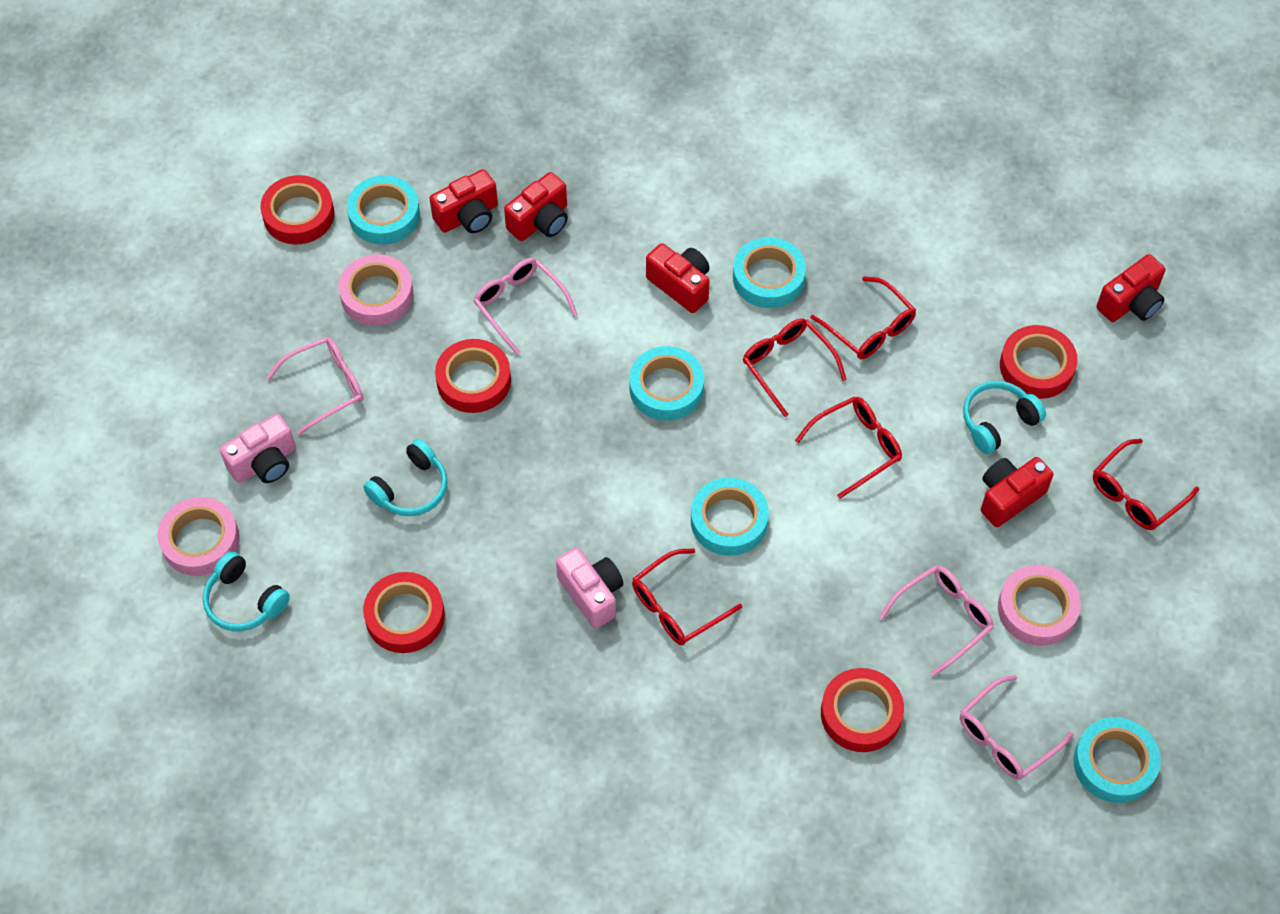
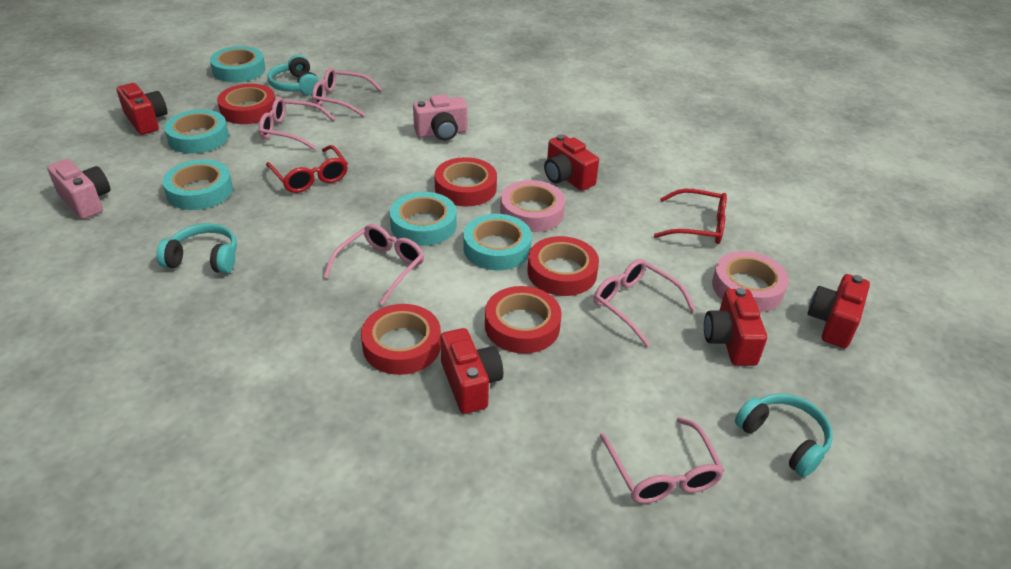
pink glasses: 4 -> 5
pink tape: 3 -> 2
red glasses: 5 -> 2

